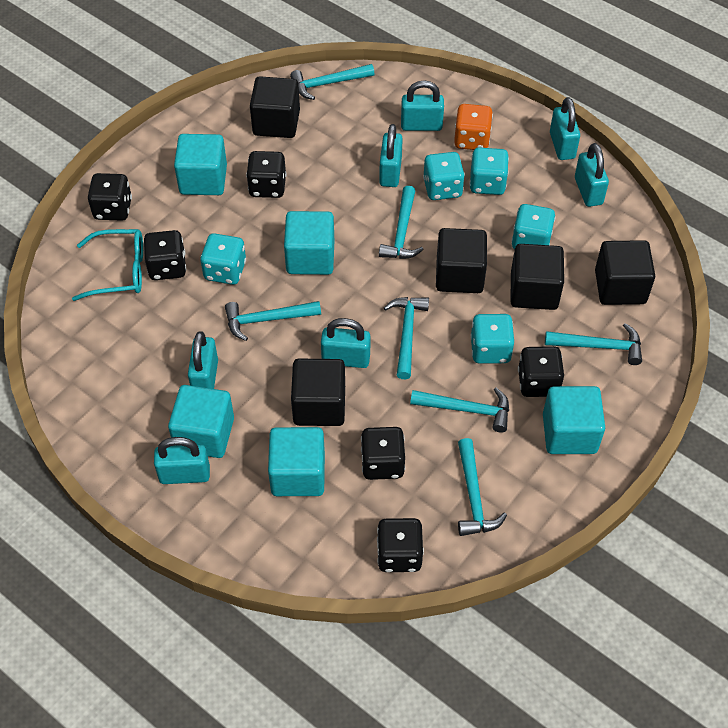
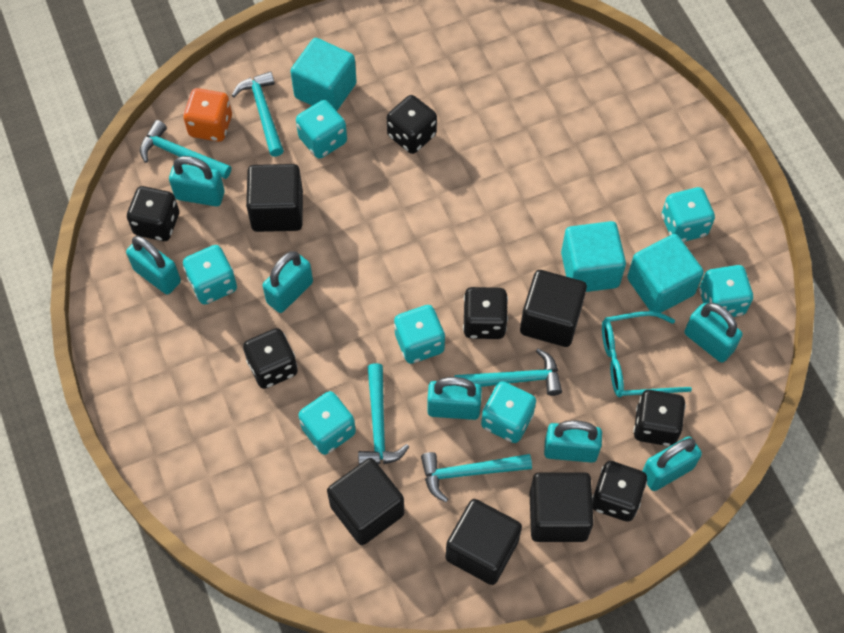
turquoise cube: 5 -> 3
turquoise dice: 5 -> 7
turquoise hammer: 7 -> 5

